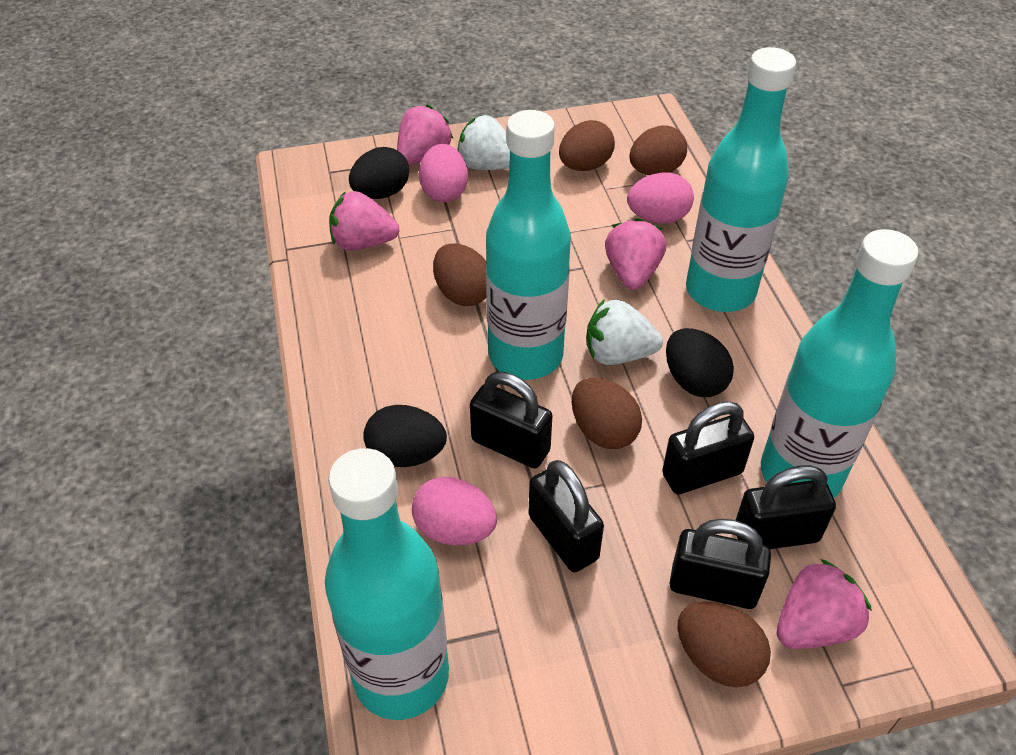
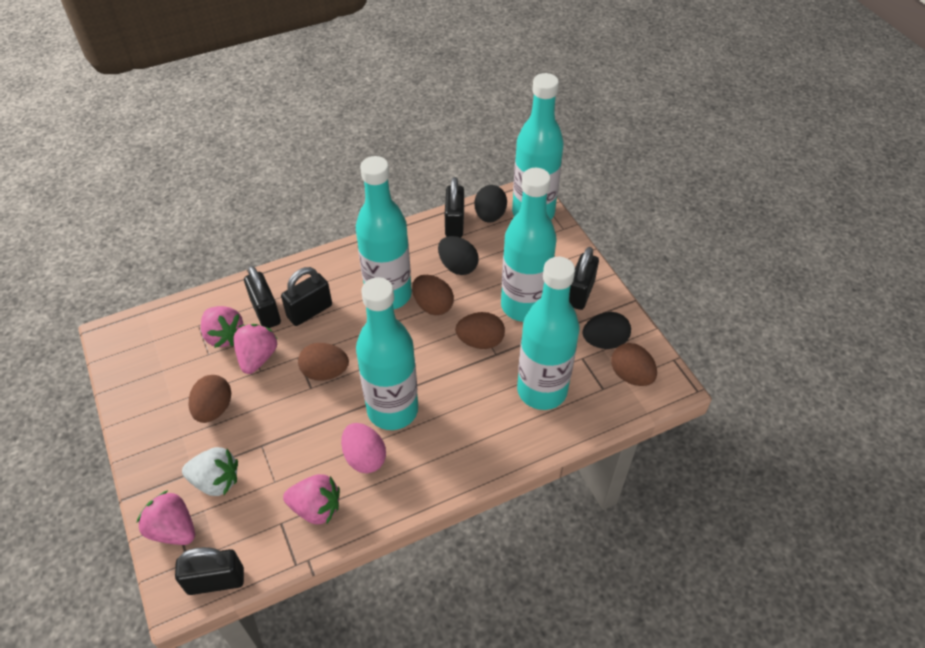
pink egg: 3 -> 1
turquoise bottle: 4 -> 5
white strawberry: 2 -> 1

